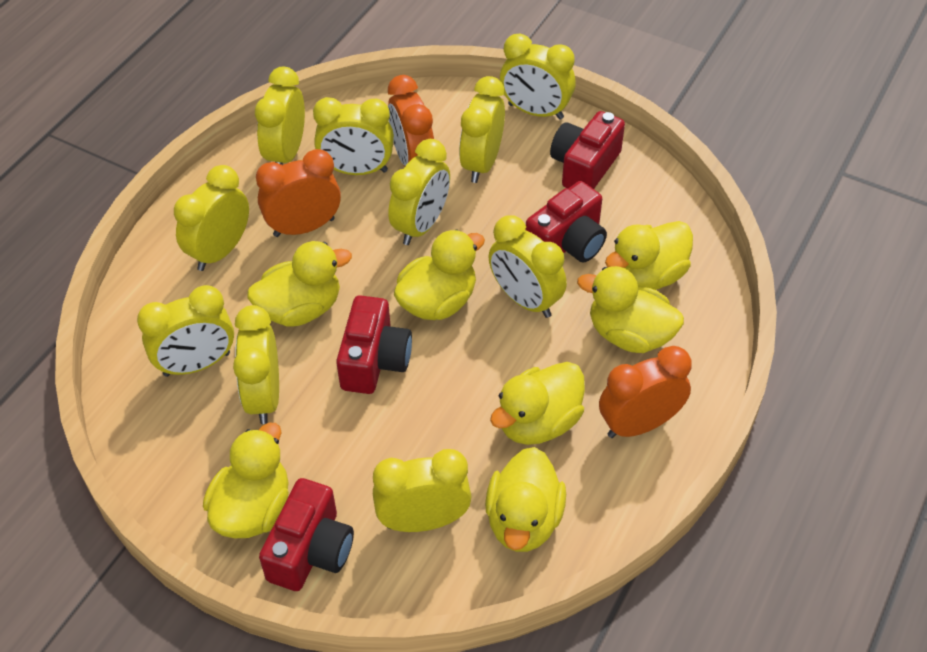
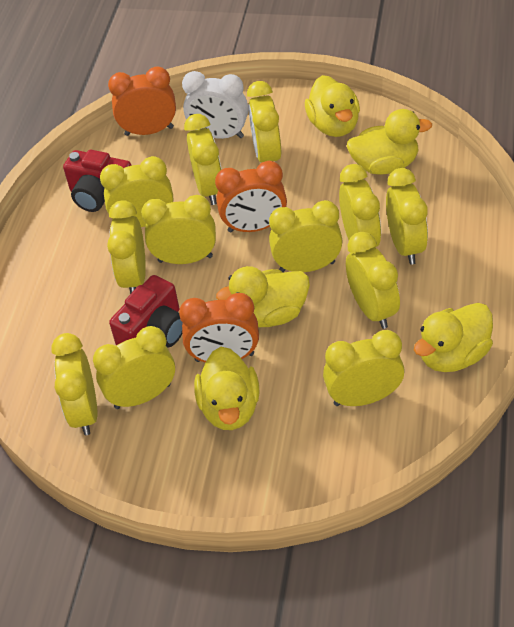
red camera: 4 -> 2
white clock: 0 -> 1
yellow clock: 10 -> 12
yellow duck: 7 -> 5

